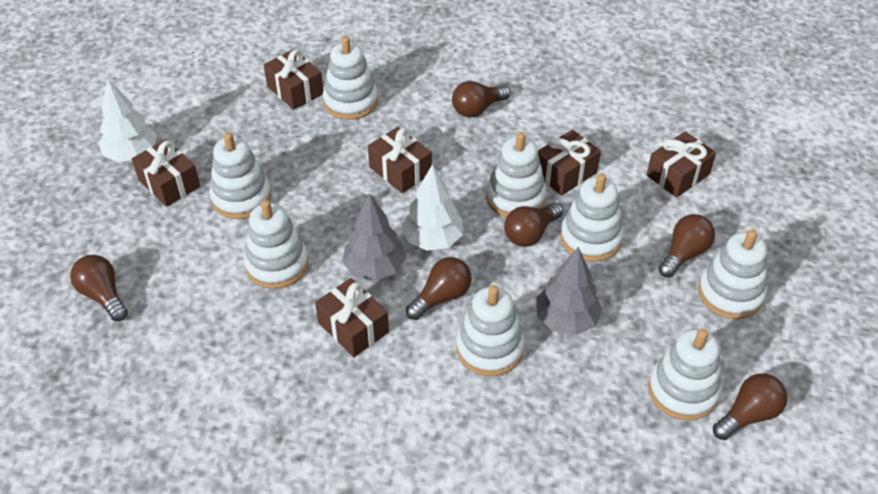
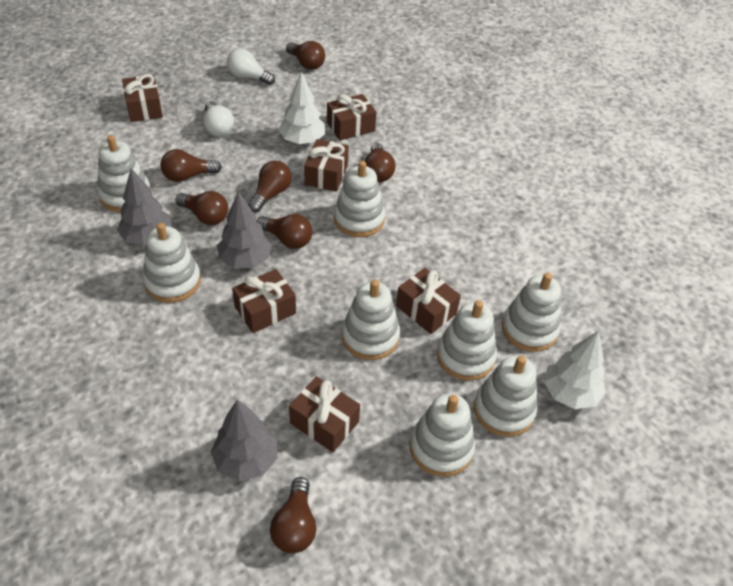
brown light bulb: 6 -> 7
grey tree: 2 -> 3
white light bulb: 0 -> 2

